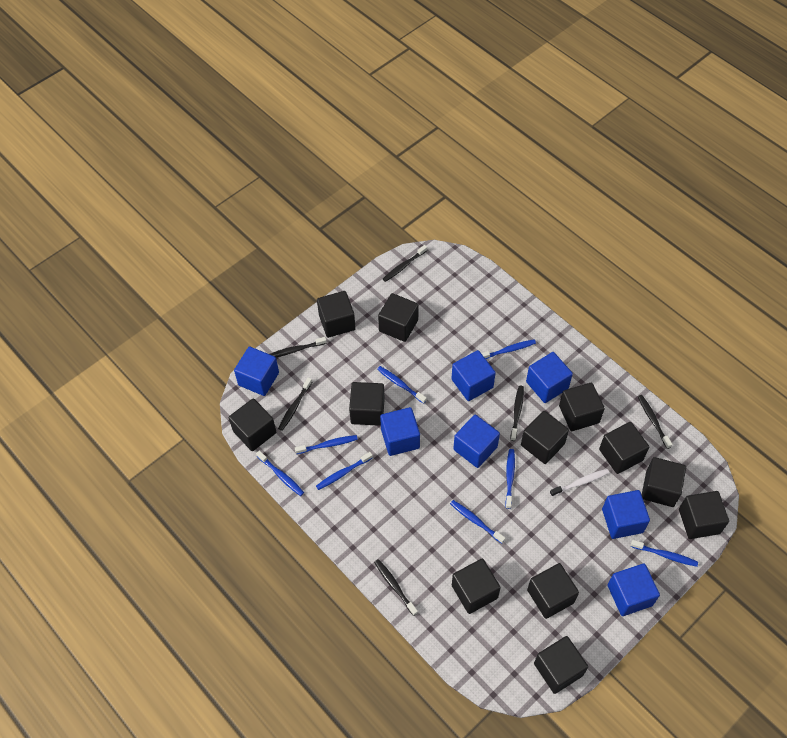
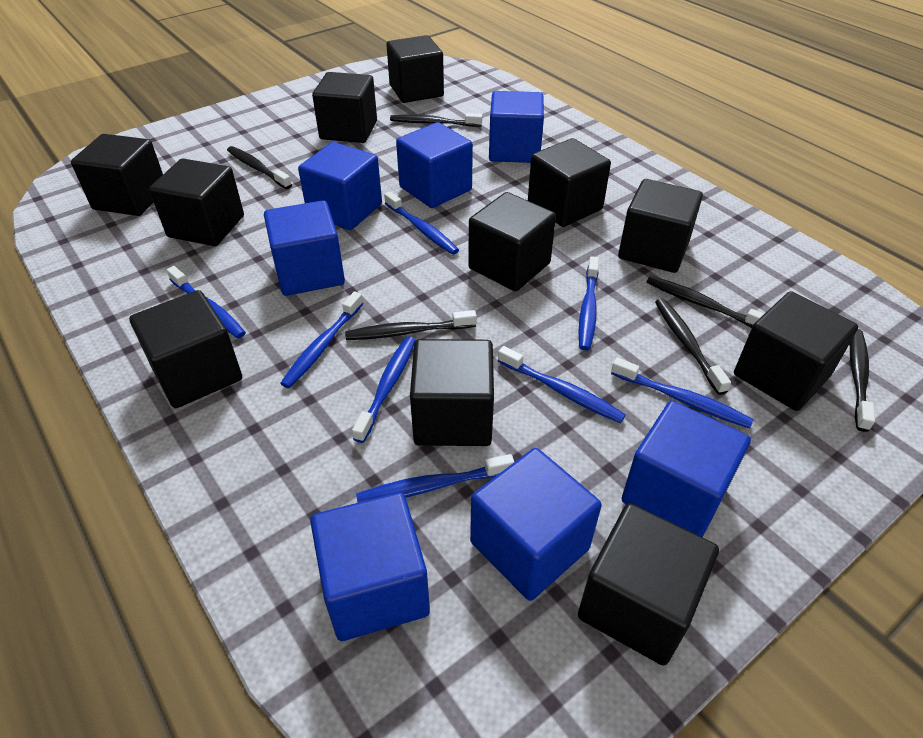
black cube: 12 -> 11
white toothbrush: 1 -> 0

